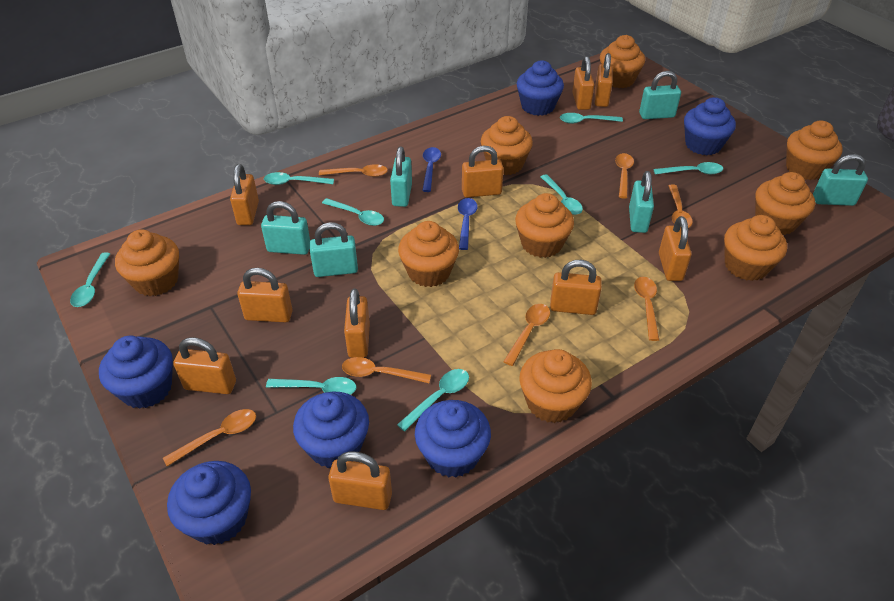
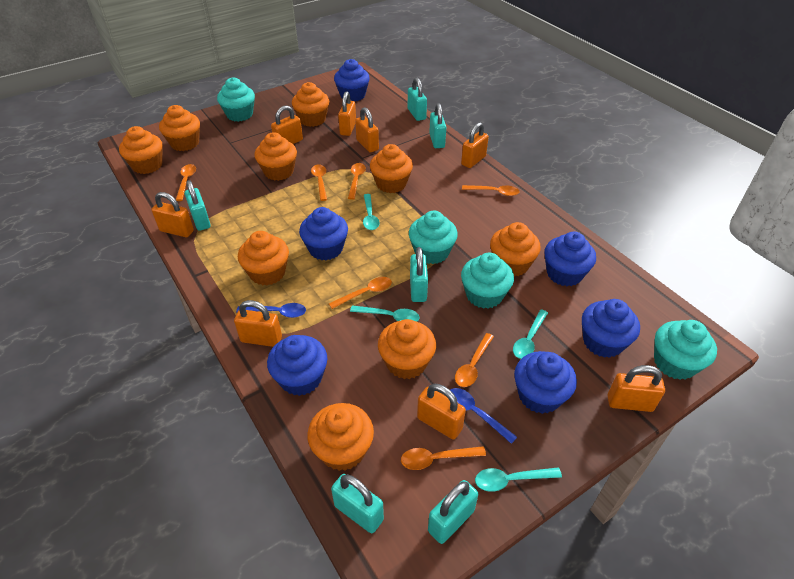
orange padlock: 10 -> 8
turquoise cupcake: 0 -> 4
turquoise spoon: 8 -> 4

